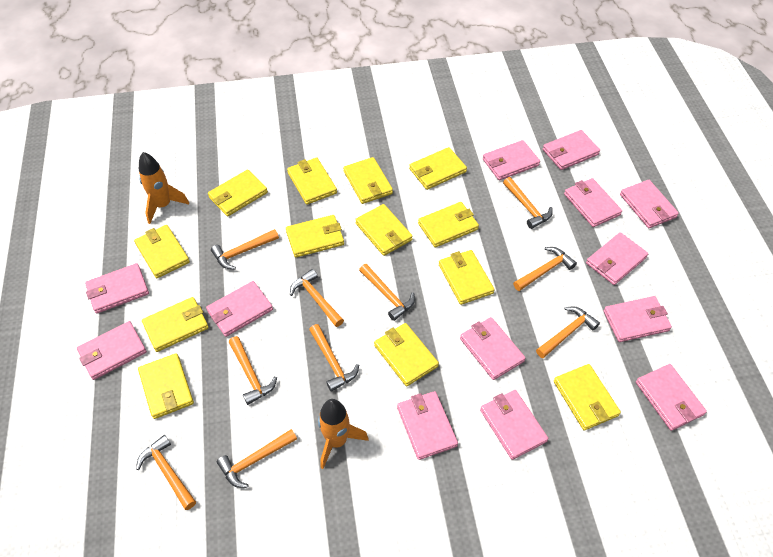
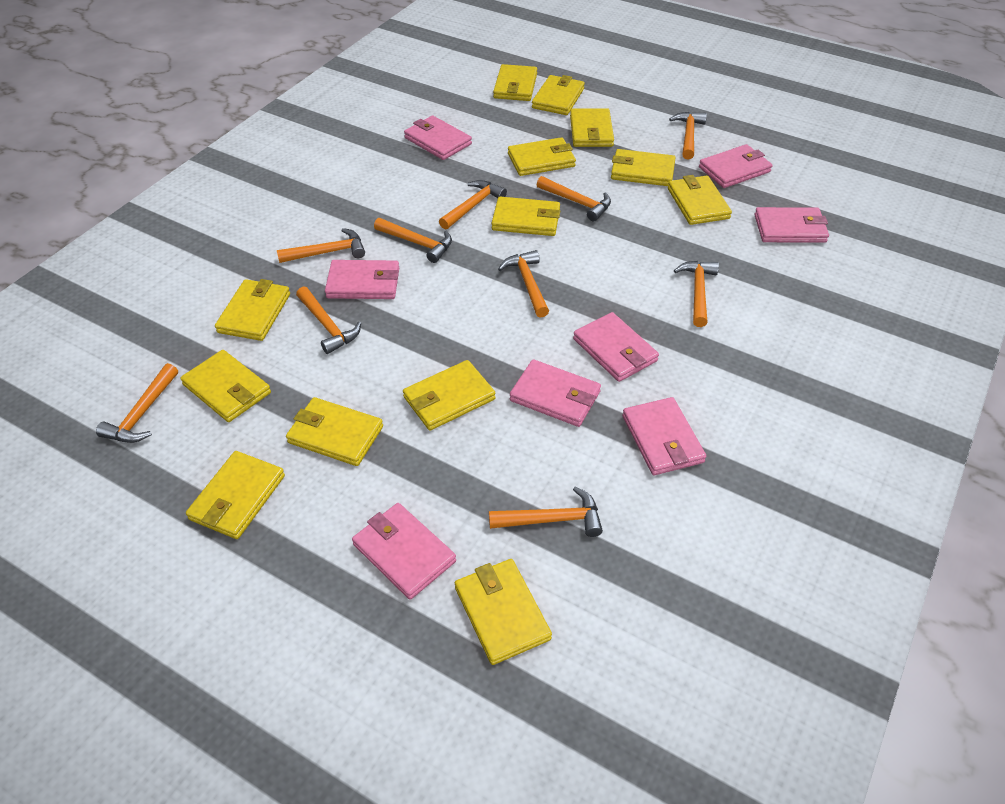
orange rocket: 2 -> 0
pink wallet: 13 -> 8

